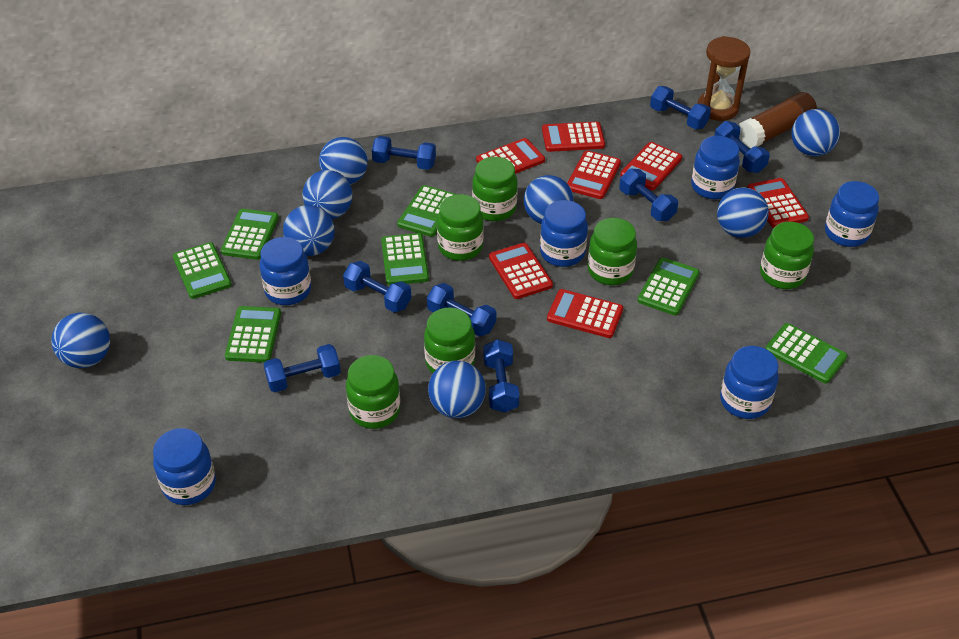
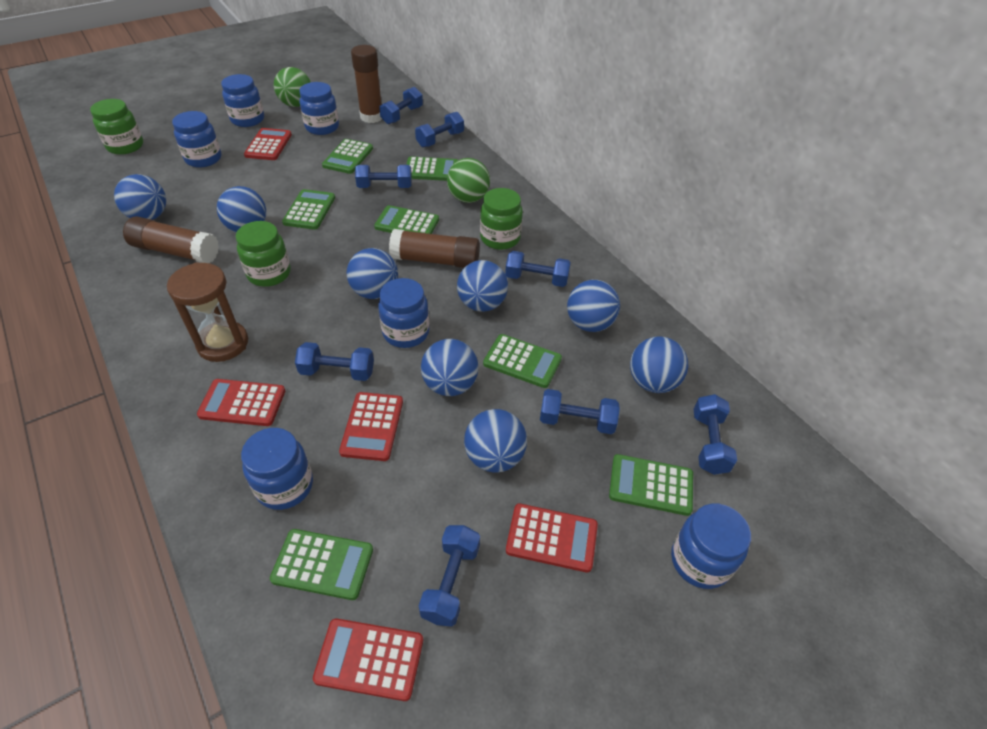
brown glue stick: 1 -> 3
green ball: 0 -> 2
green jar: 6 -> 3
red calculator: 7 -> 5

